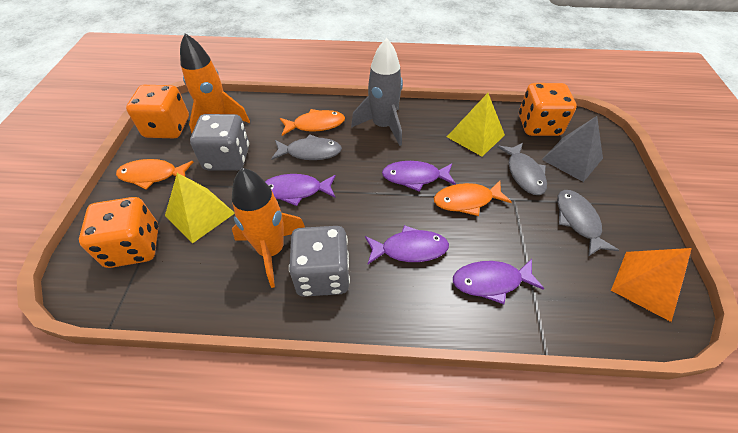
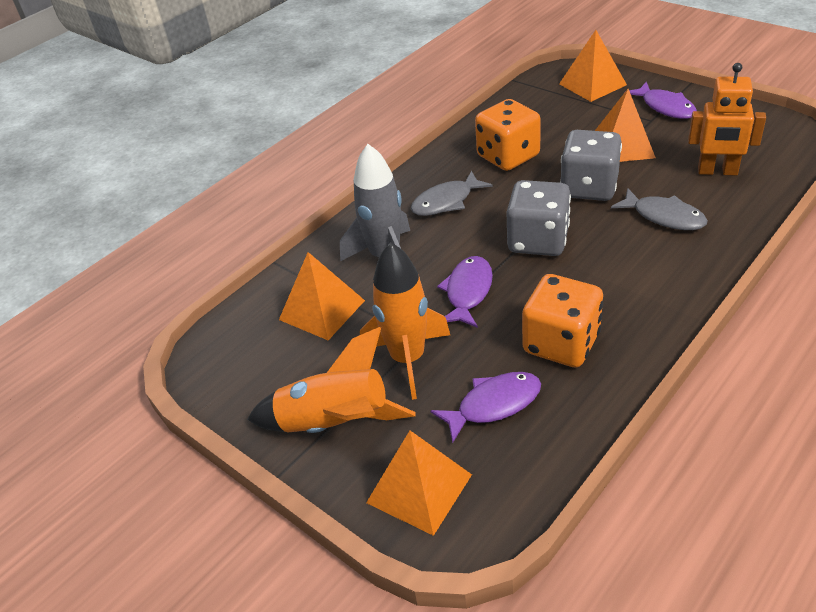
grey fish: 3 -> 2
grey pyramid: 1 -> 0
orange dice: 3 -> 2
orange fish: 3 -> 0
orange pyramid: 1 -> 4
orange robot: 0 -> 1
purple fish: 4 -> 3
yellow pyramid: 2 -> 0

